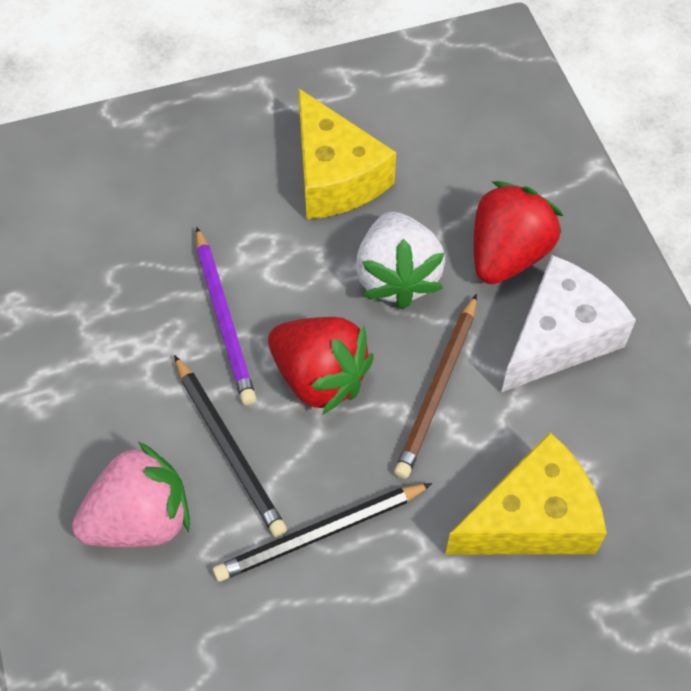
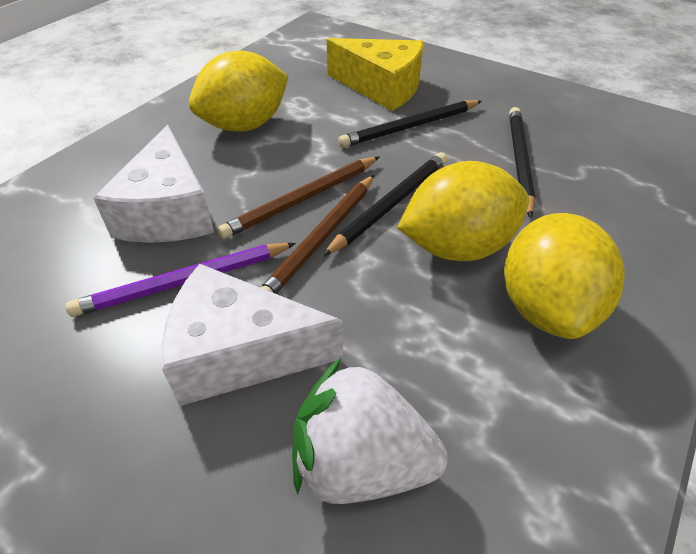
black pencil: 2 -> 3
brown pencil: 1 -> 2
pink strawberry: 1 -> 0
red strawberry: 2 -> 0
white cheese: 1 -> 2
yellow cheese: 2 -> 1
yellow lemon: 0 -> 3

